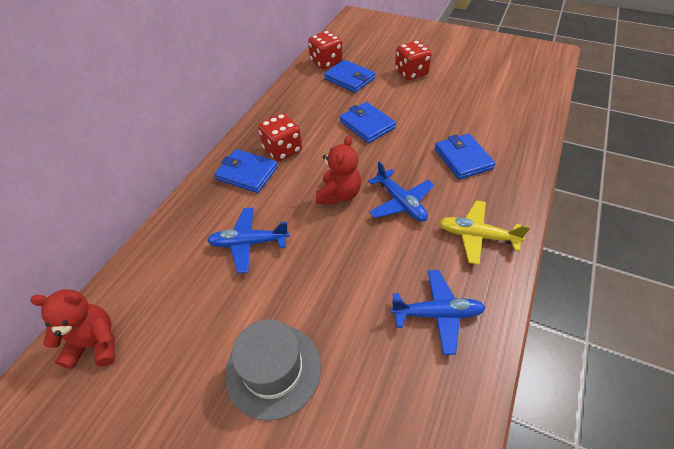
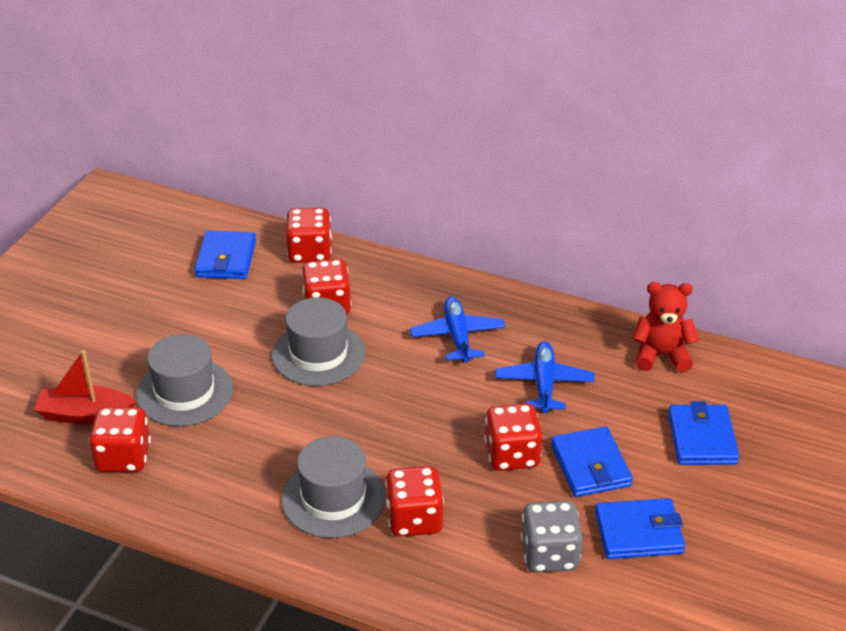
blue plane: 3 -> 2
grey dice: 0 -> 1
grey hat: 1 -> 3
red boat: 0 -> 1
red dice: 3 -> 5
red teddy bear: 2 -> 1
yellow plane: 1 -> 0

